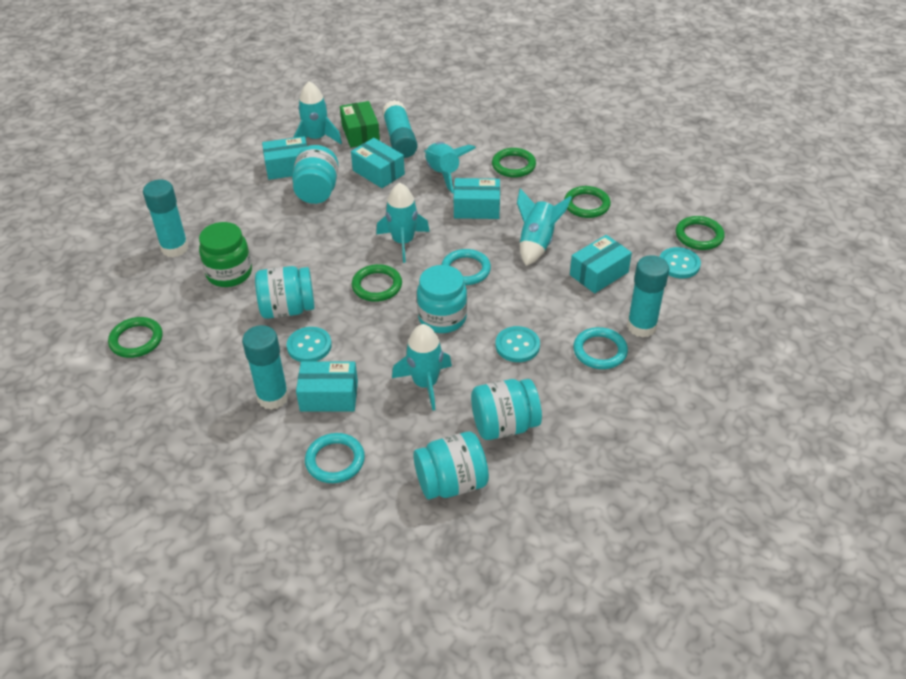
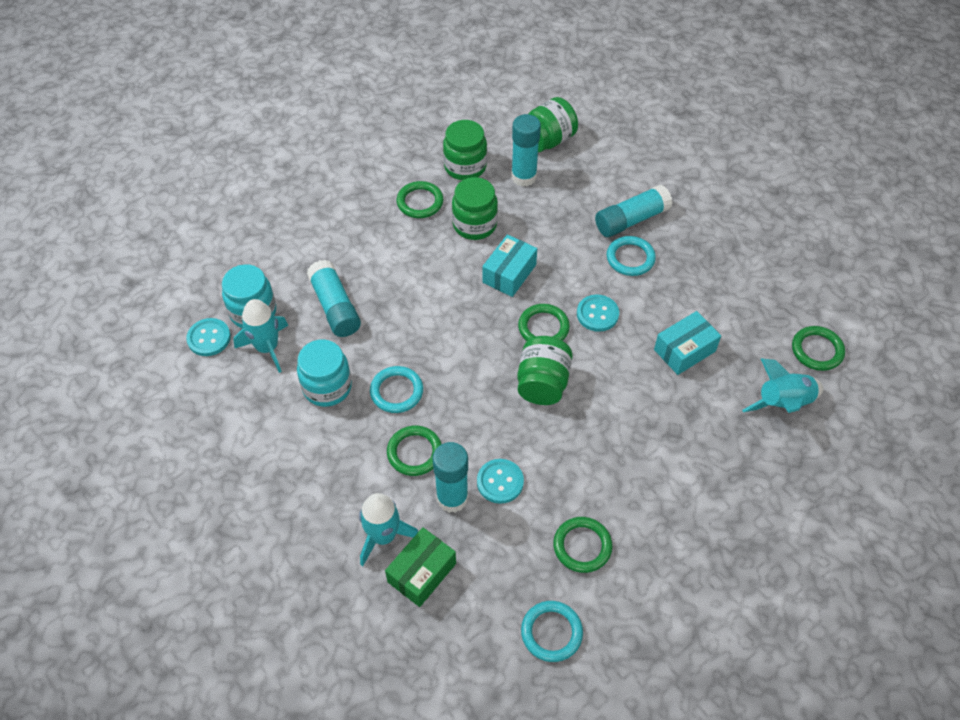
green jar: 1 -> 4
turquoise box: 5 -> 2
turquoise jar: 5 -> 2
turquoise rocket: 5 -> 3

